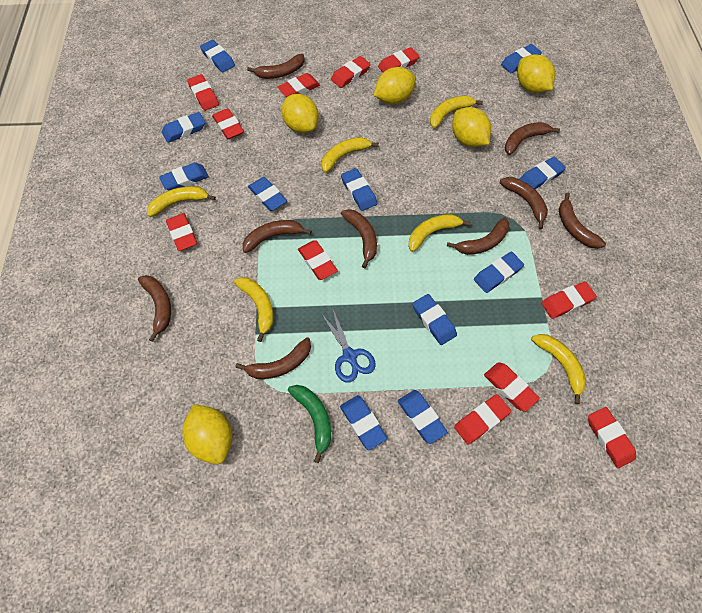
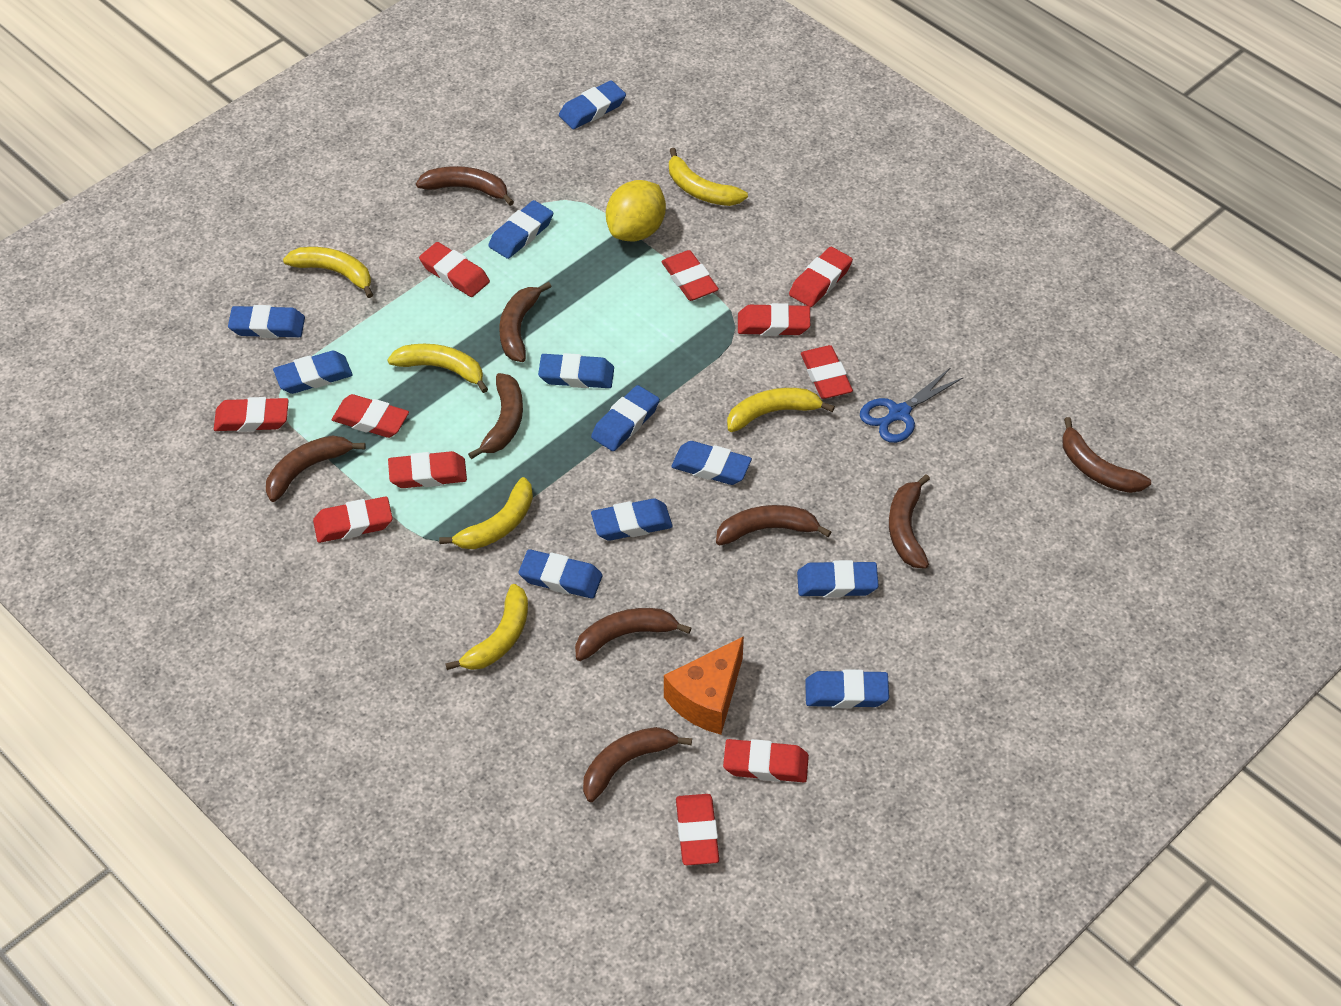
green banana: 1 -> 0
orange cheese: 0 -> 1
yellow lemon: 5 -> 1

